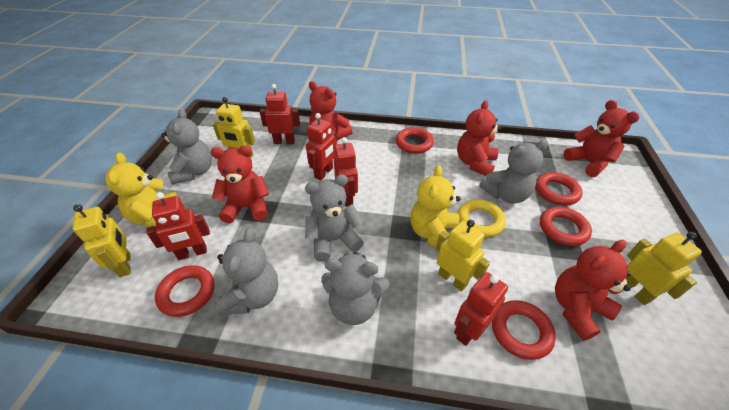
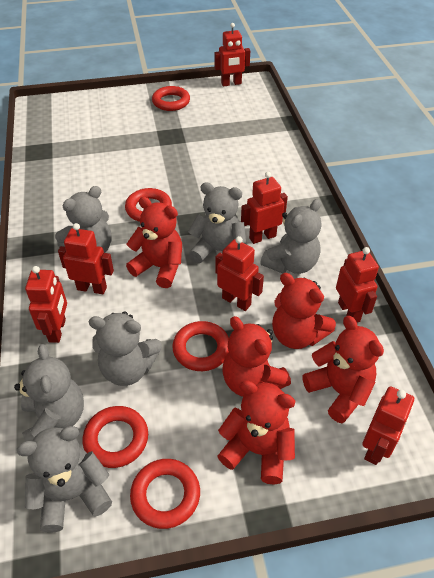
grey teddy bear: 5 -> 6
red robot: 5 -> 7
yellow ring: 1 -> 0
yellow robot: 4 -> 0
yellow teddy bear: 2 -> 0

